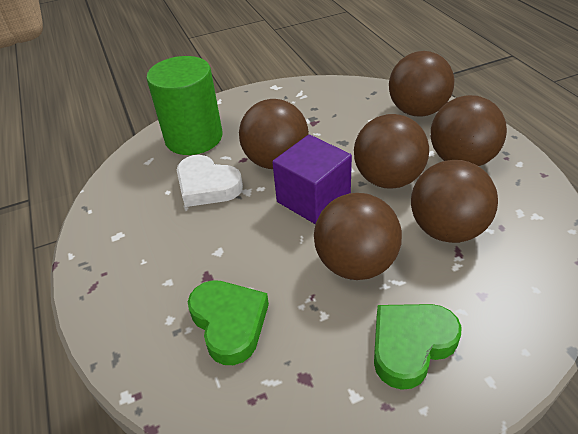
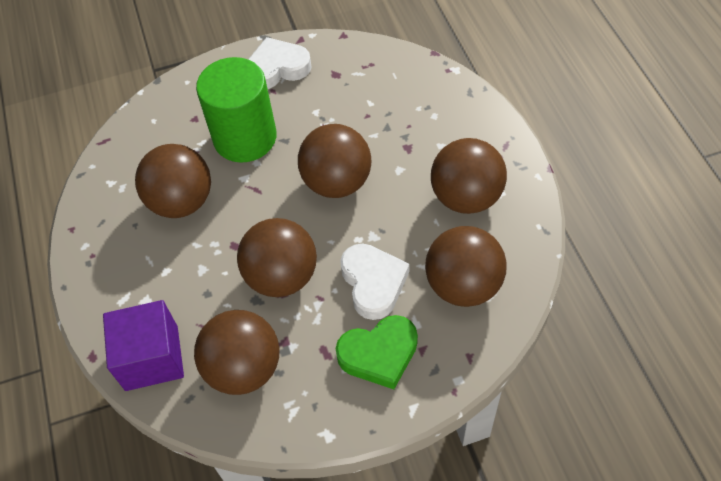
green heart: 2 -> 1
white heart: 1 -> 2

